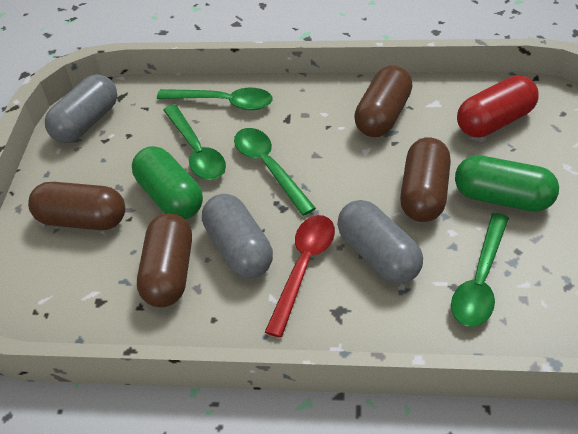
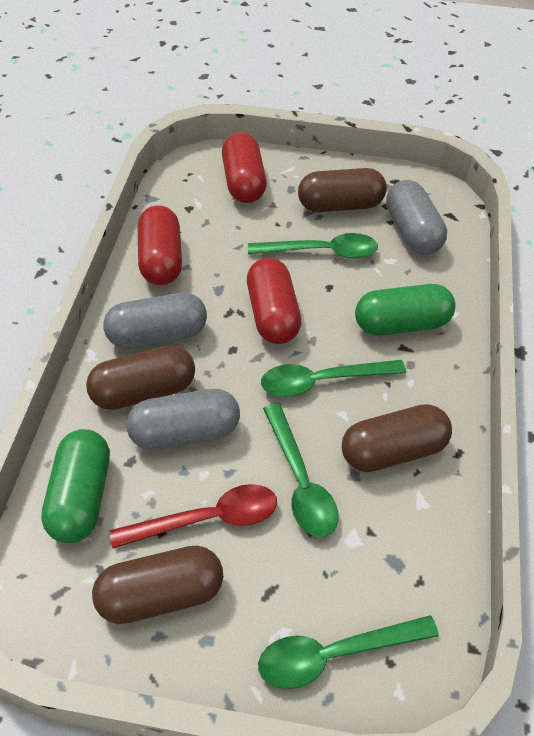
red capsule: 1 -> 3

